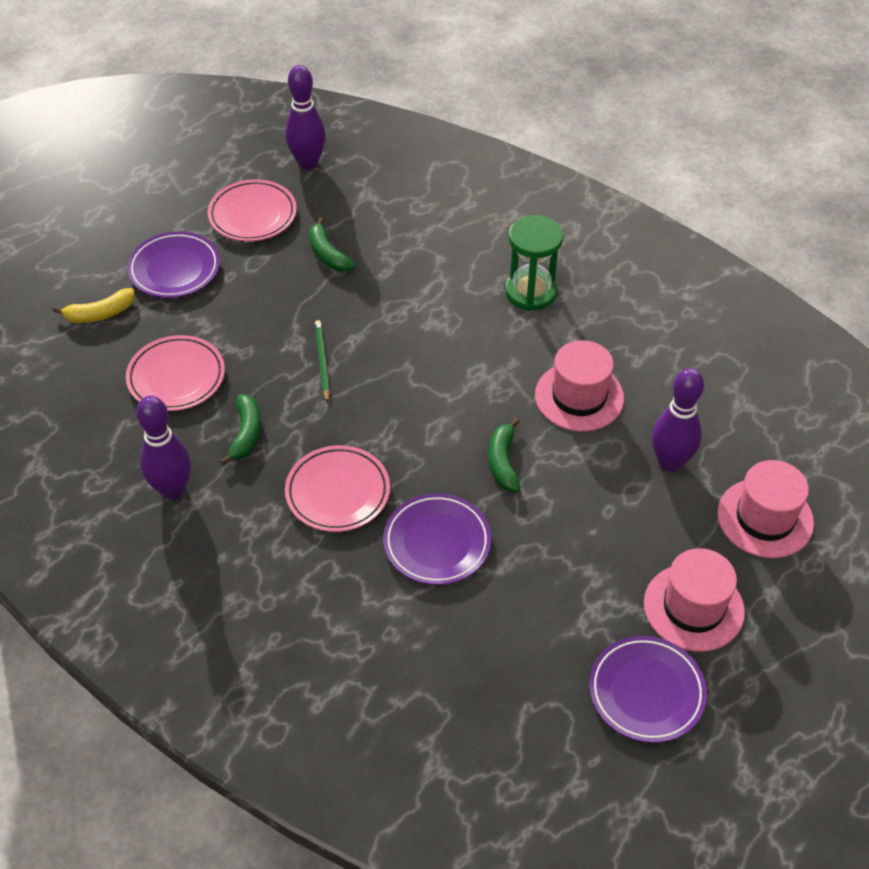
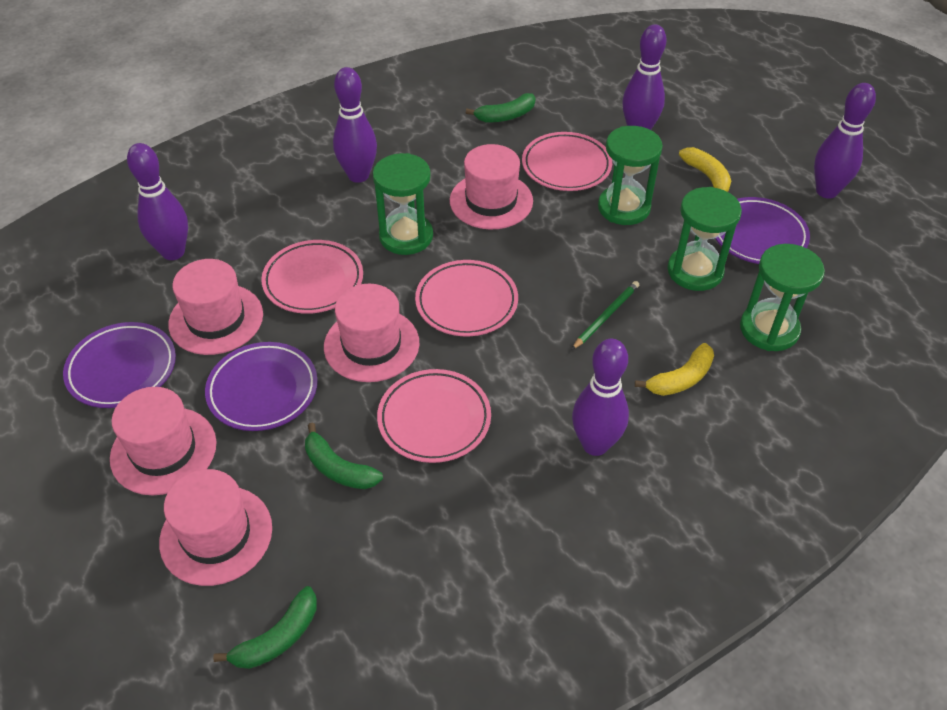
green hourglass: 1 -> 4
pink hat: 3 -> 5
pink plate: 3 -> 4
purple bowling pin: 3 -> 5
yellow banana: 1 -> 2

